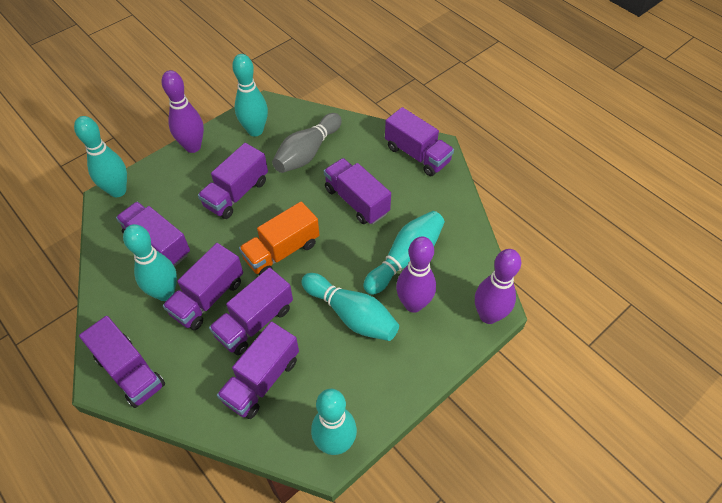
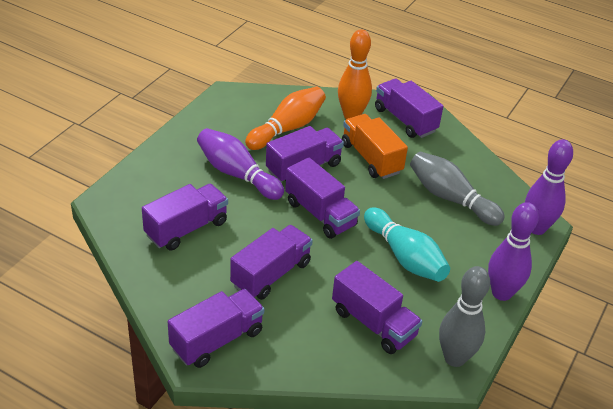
grey bowling pin: 1 -> 2
orange bowling pin: 0 -> 2
purple truck: 8 -> 7
turquoise bowling pin: 6 -> 1

